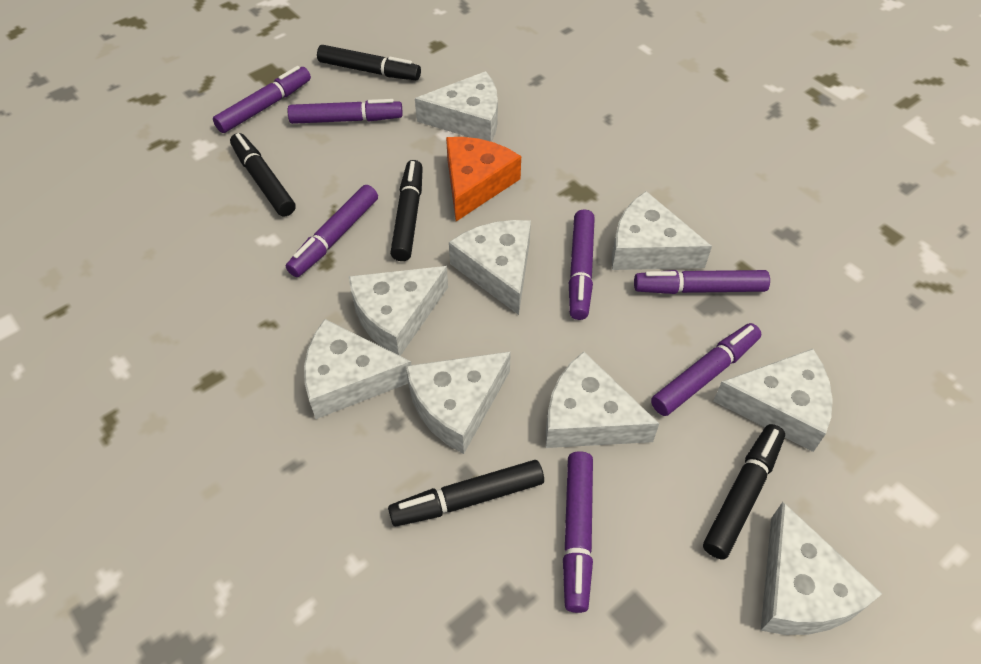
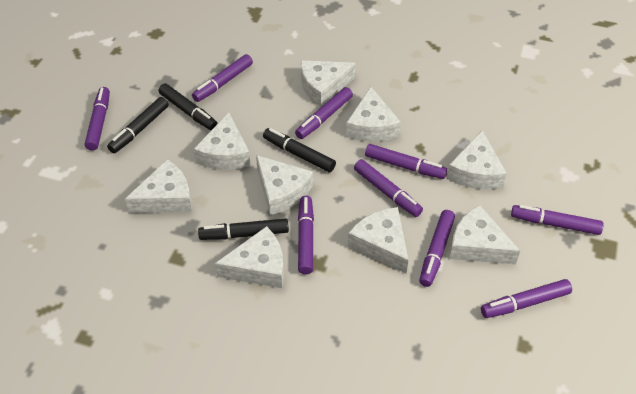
black marker: 5 -> 4
orange cheese: 1 -> 0
purple marker: 7 -> 9

